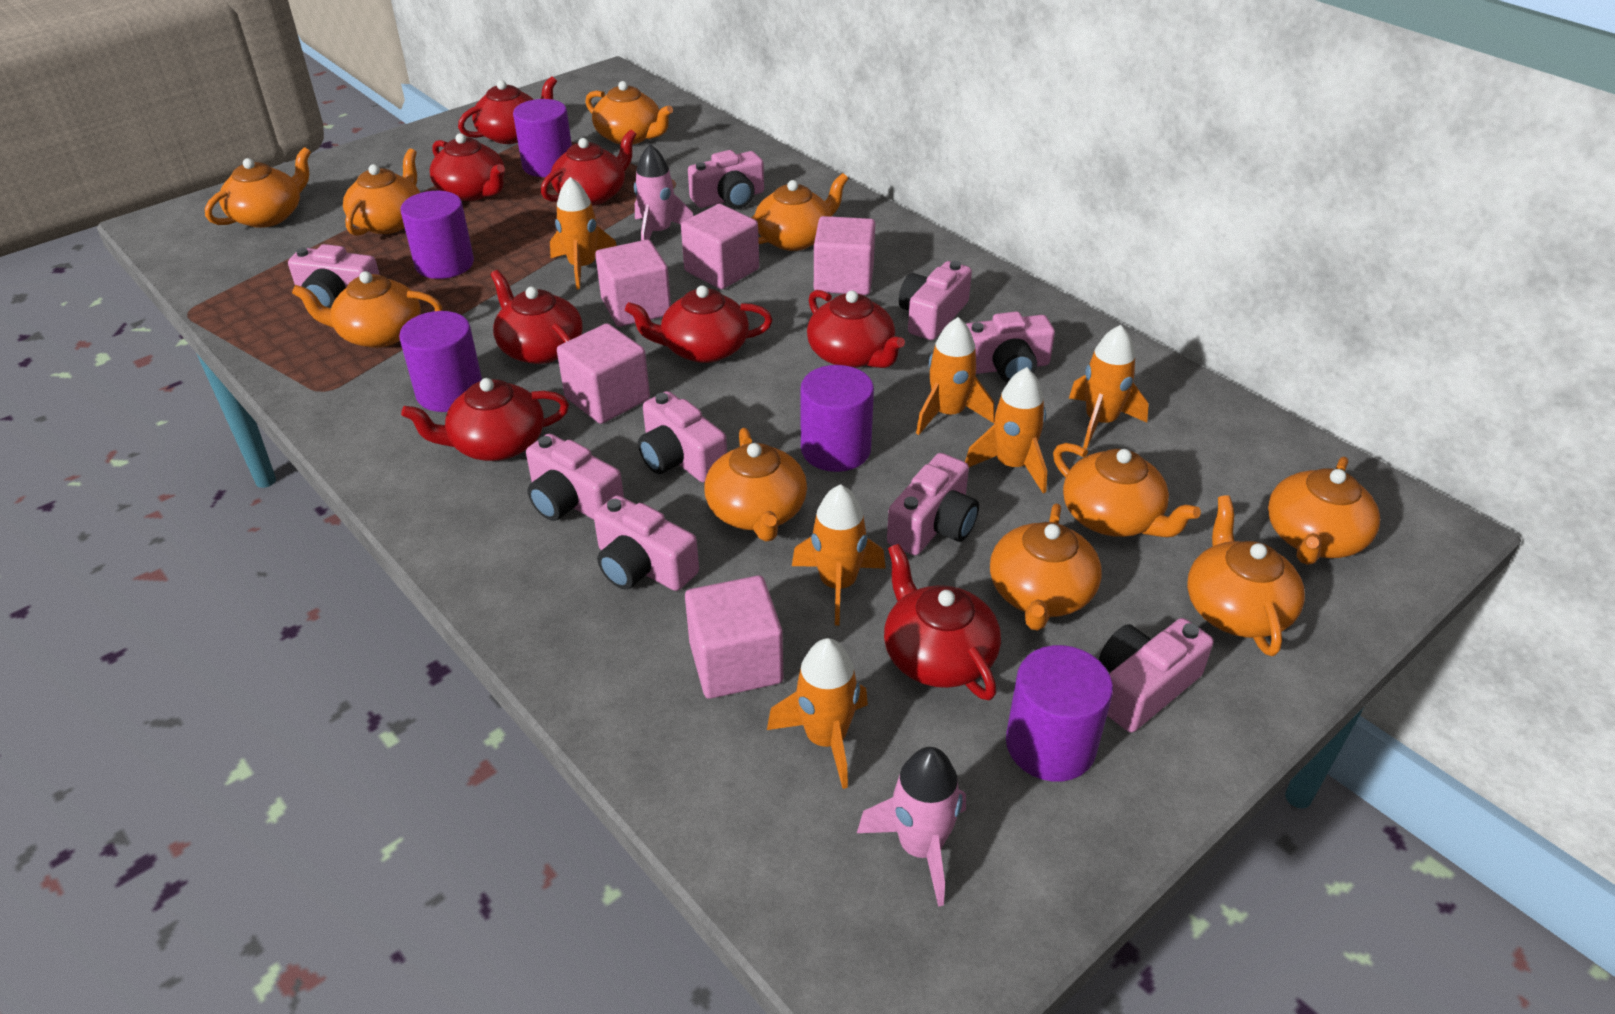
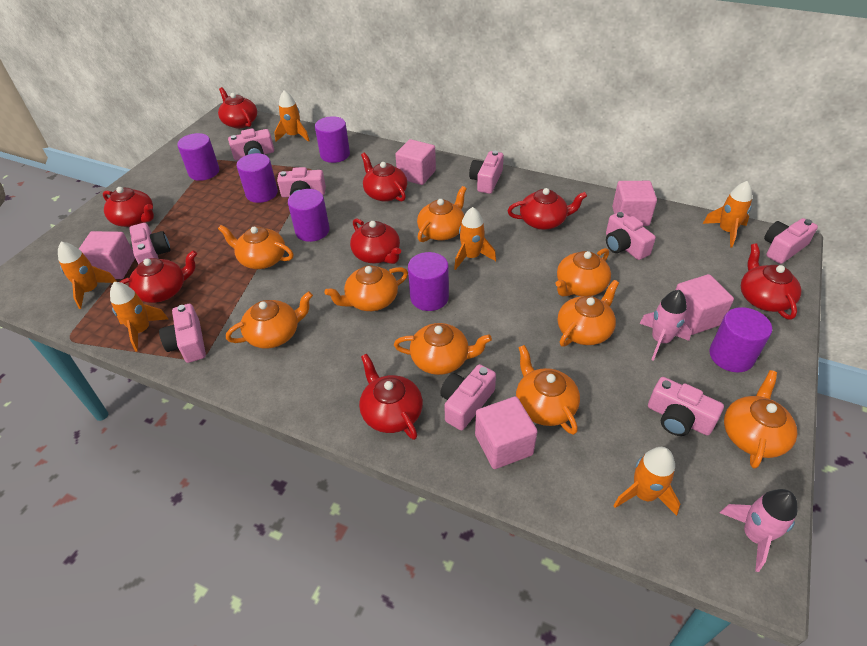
orange teapot: 10 -> 9
purple cylinder: 5 -> 6

